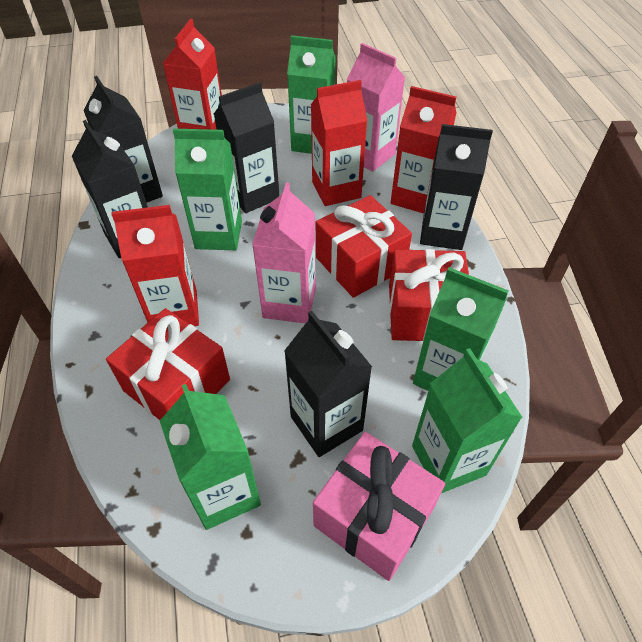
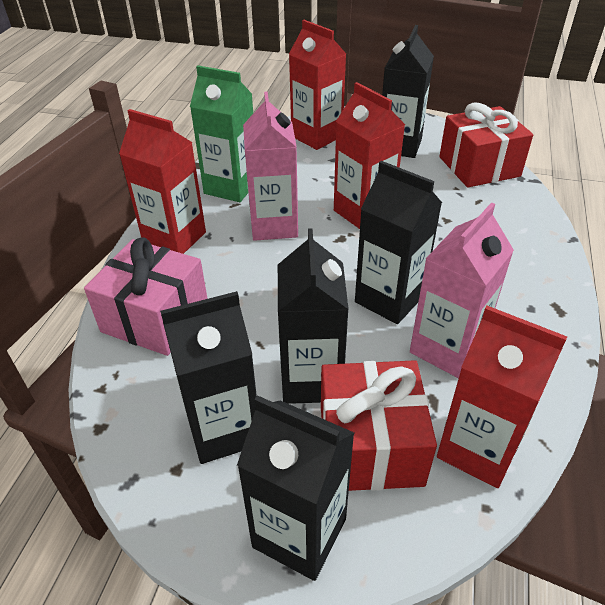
green carton: 5 -> 1
red gift: 3 -> 2

